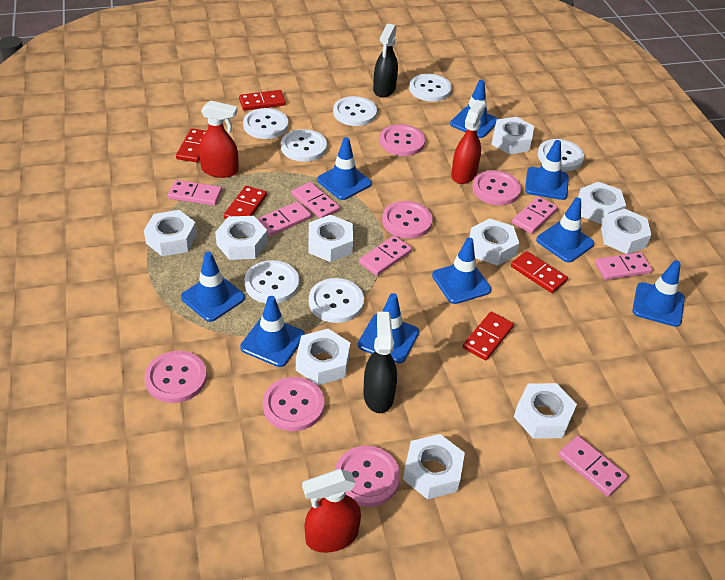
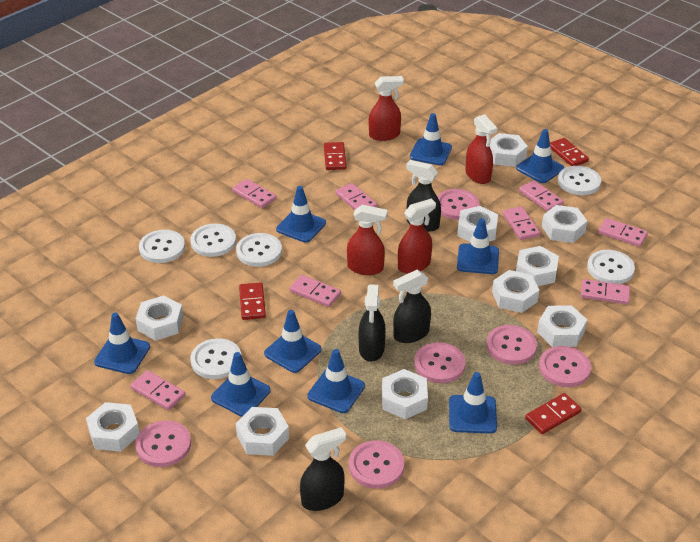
black spray bottle: 2 -> 4
pink domino: 7 -> 8
red domino: 5 -> 4
red spray bottle: 3 -> 4
white button: 7 -> 6

